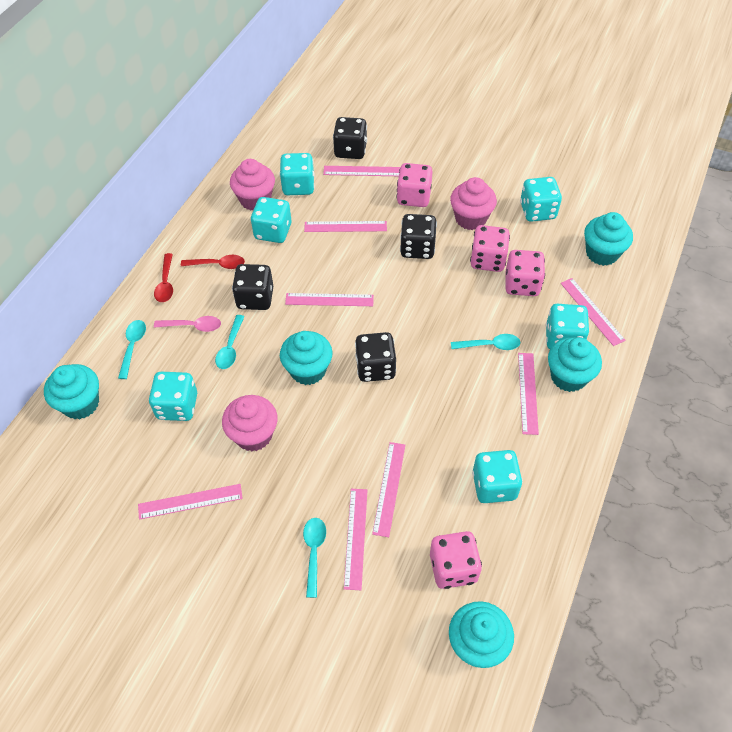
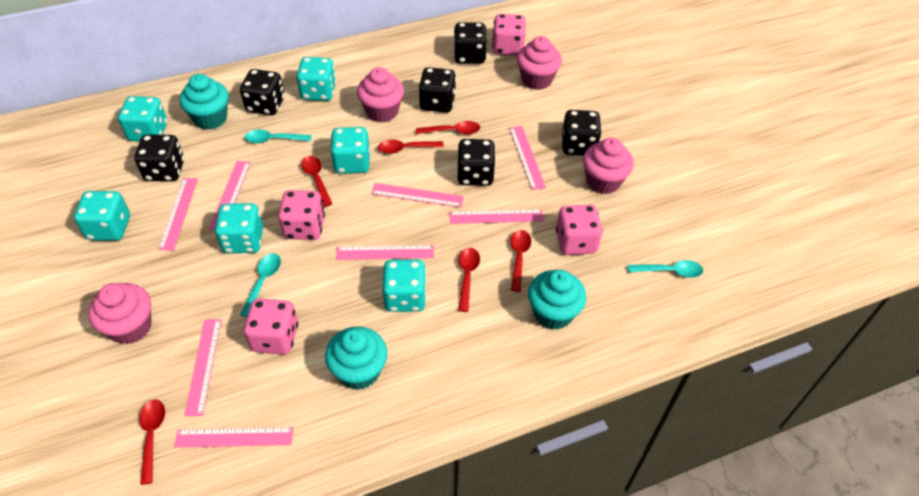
black dice: 4 -> 6
pink cupcake: 3 -> 4
pink spoon: 1 -> 0
red spoon: 2 -> 6
turquoise cupcake: 5 -> 3
turquoise spoon: 4 -> 3

